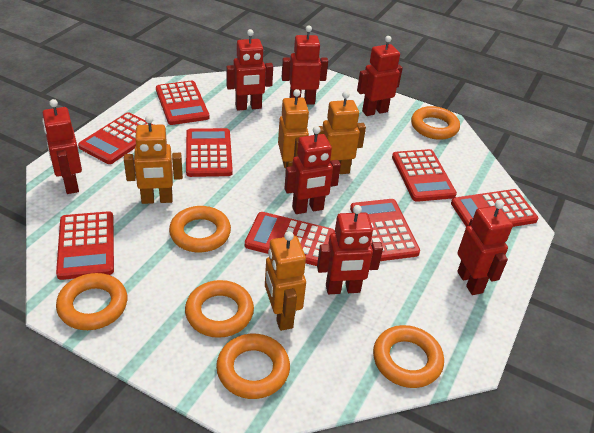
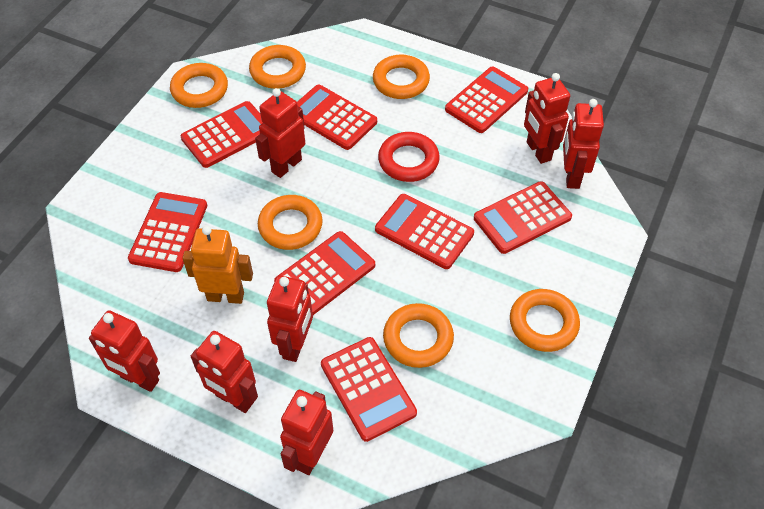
orange robot: 4 -> 1
red ring: 0 -> 1

